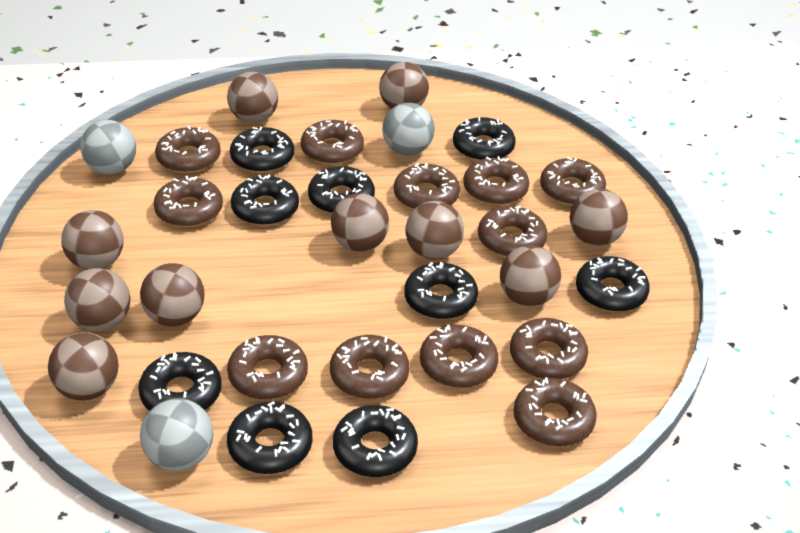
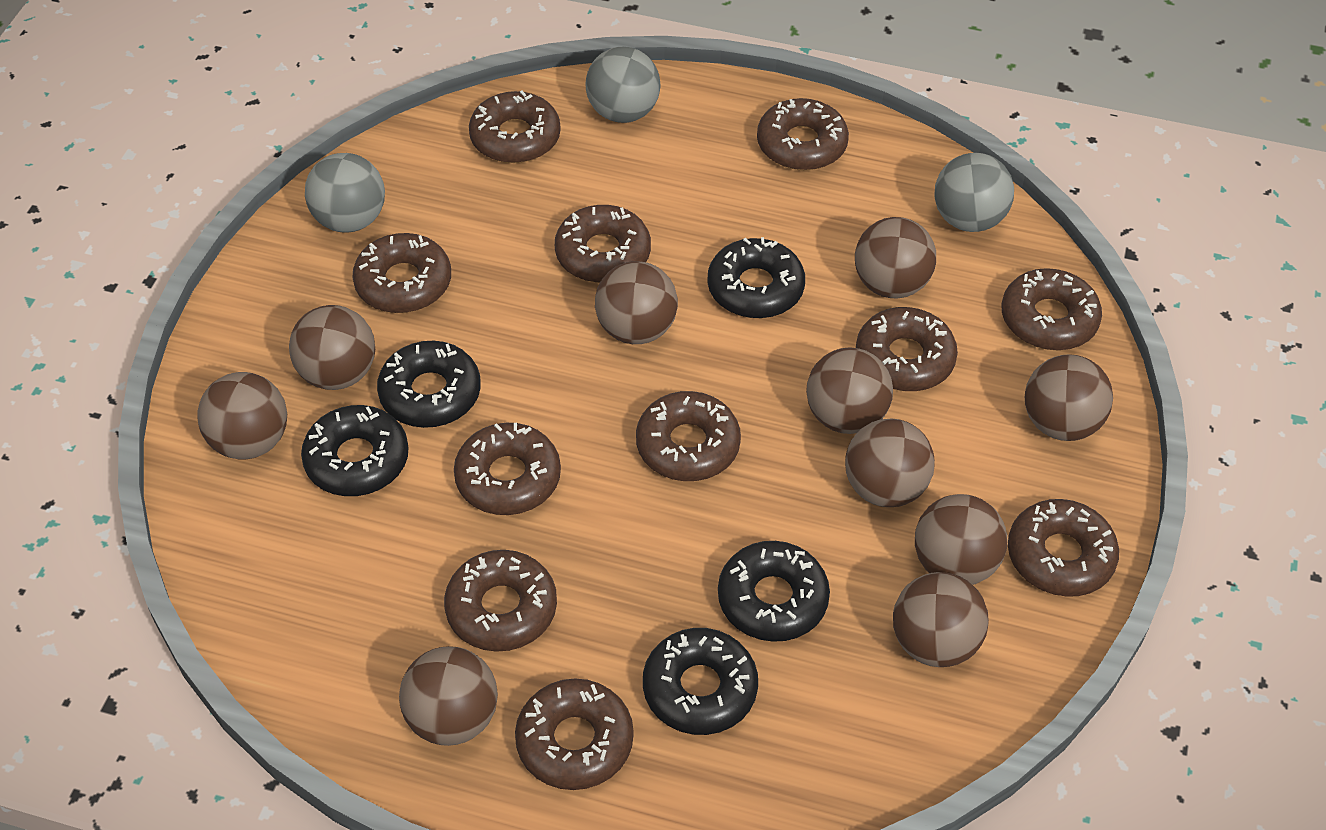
black donut: 9 -> 5
brown donut: 12 -> 11

